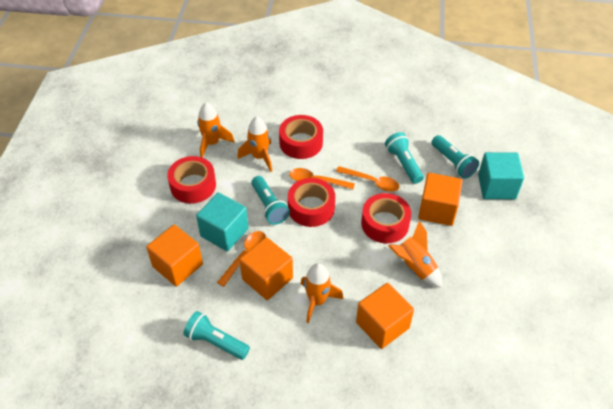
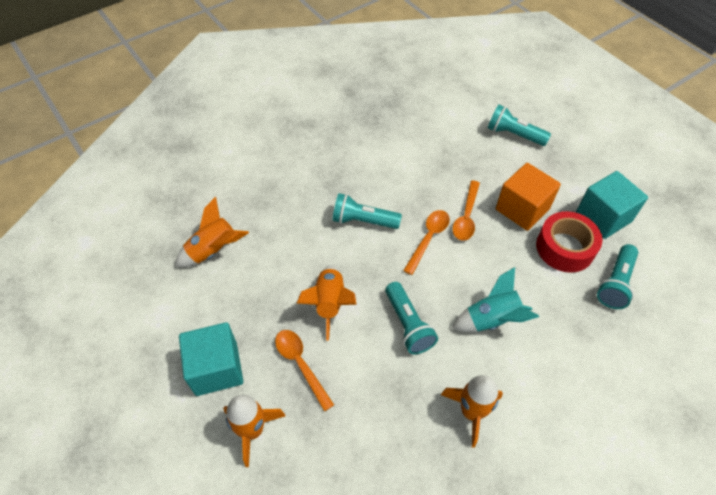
orange cube: 4 -> 1
red tape: 4 -> 1
turquoise rocket: 0 -> 1

